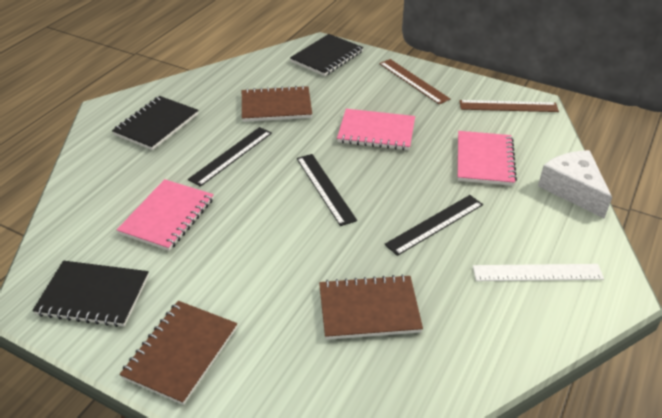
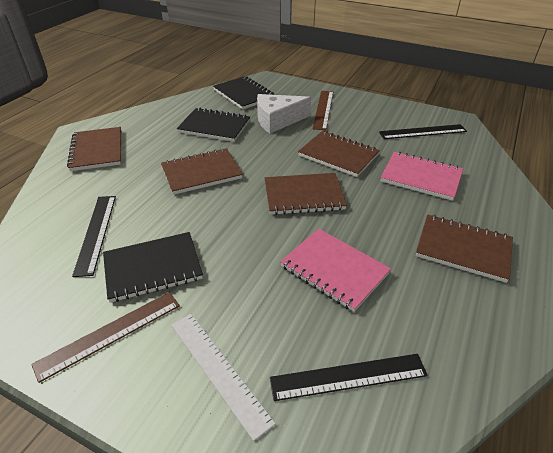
brown notebook: 3 -> 5
pink notebook: 3 -> 2

